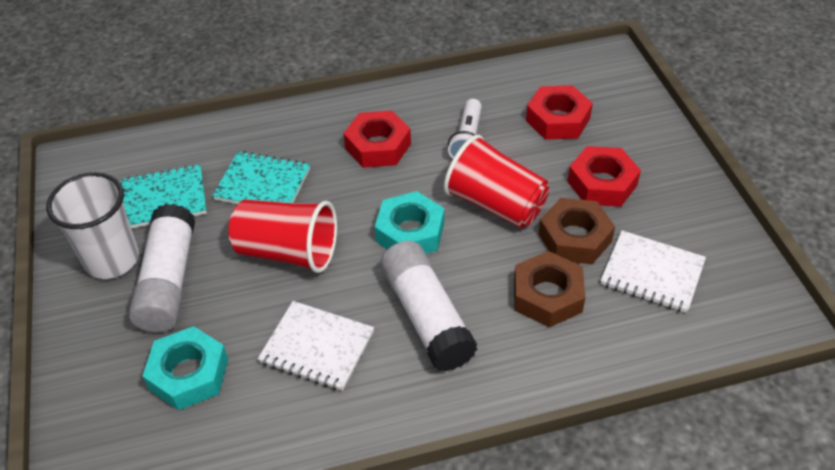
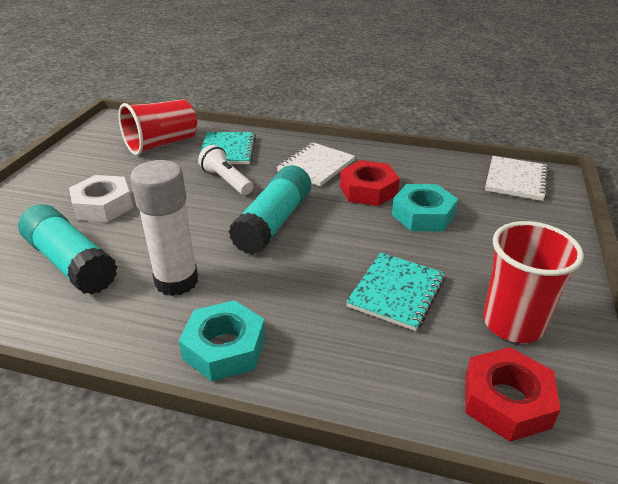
brown nut: 2 -> 0
red nut: 3 -> 2
turquoise glue stick: 0 -> 2
white cup: 1 -> 0
white glue stick: 2 -> 1
white nut: 0 -> 1

